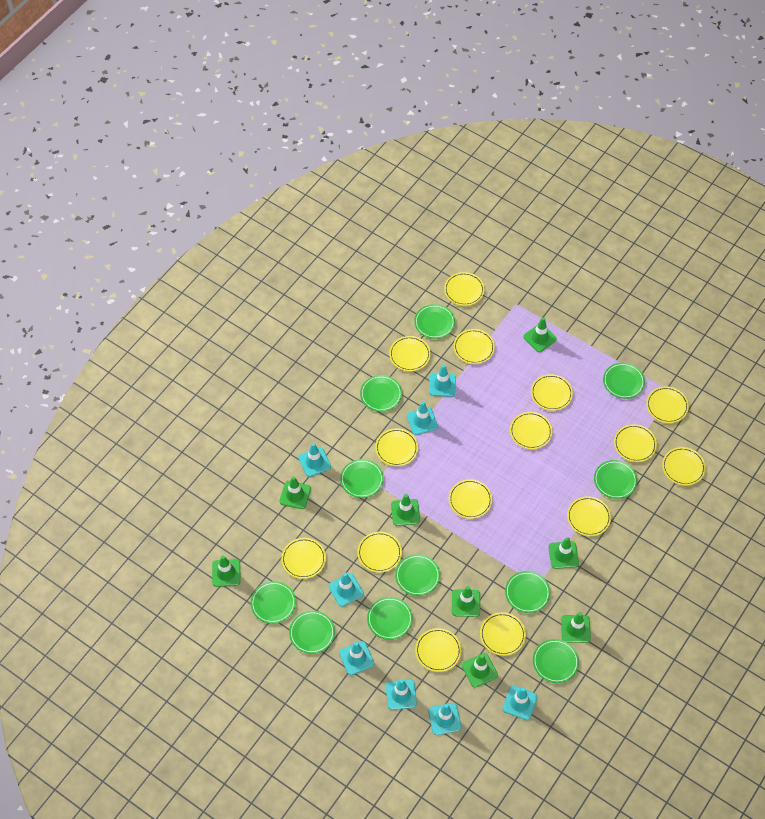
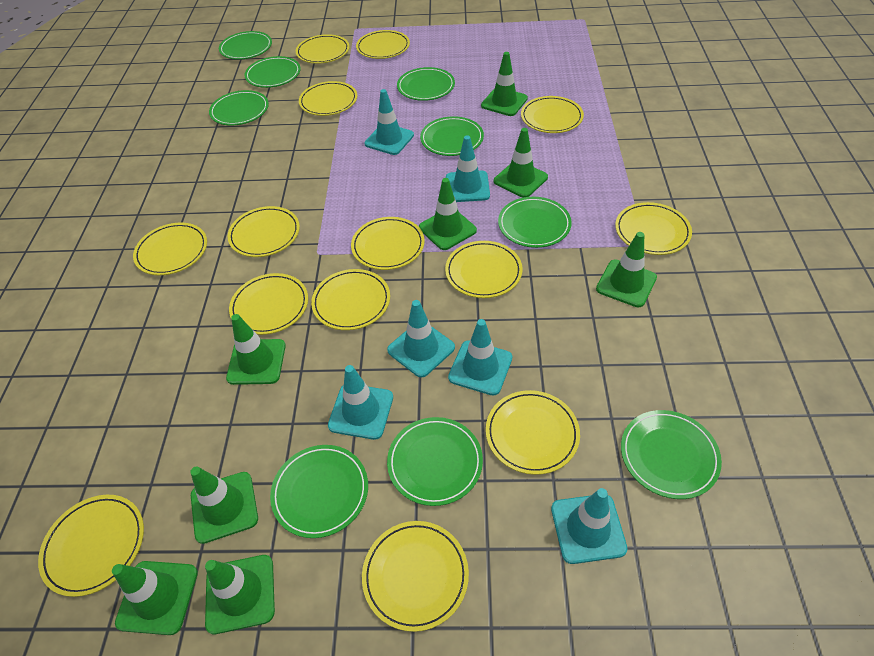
green plate: 11 -> 9
turquoise traffic cone: 8 -> 6
yellow plate: 15 -> 14

